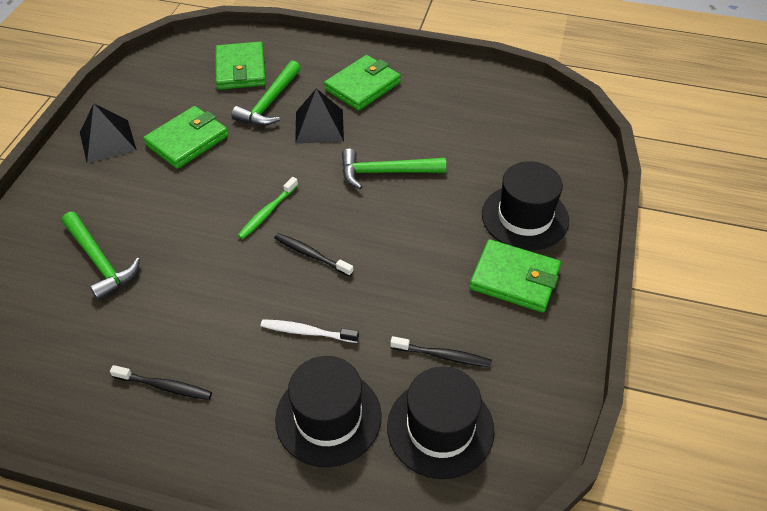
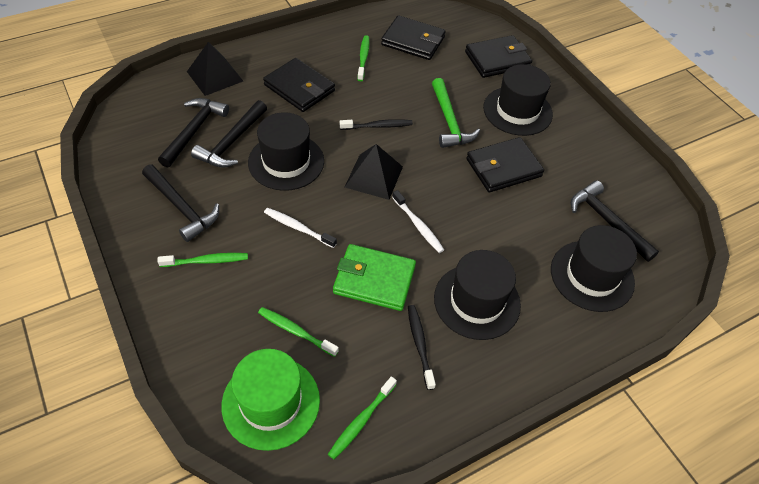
black hammer: 0 -> 4
black hat: 3 -> 4
black toothbrush: 3 -> 2
black wallet: 0 -> 4
green hammer: 3 -> 1
green hat: 0 -> 1
green toothbrush: 1 -> 4
green wallet: 4 -> 1
white toothbrush: 1 -> 2

